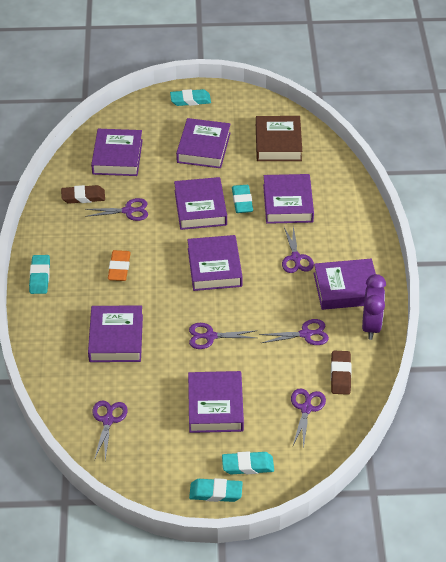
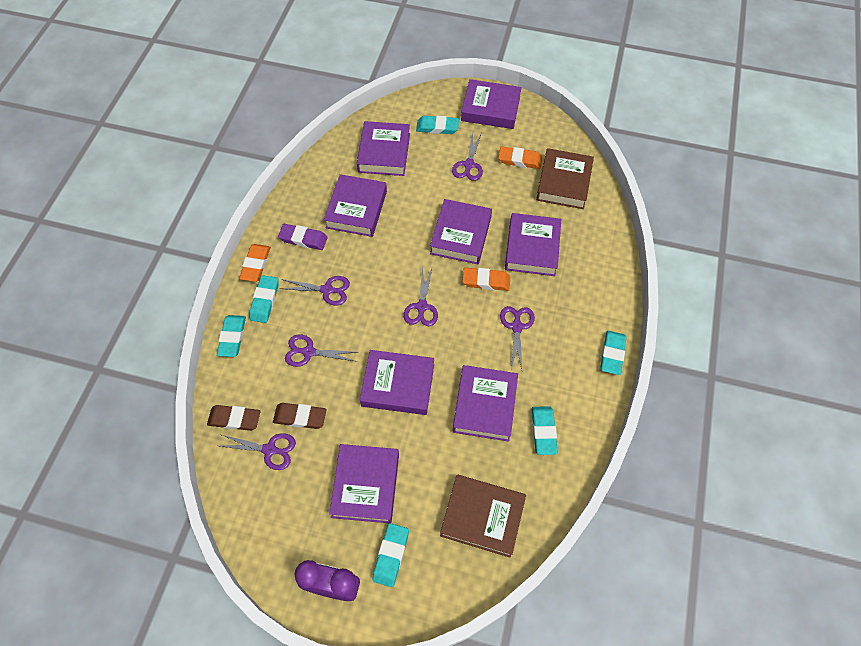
brown book: 1 -> 2
orange eraser: 1 -> 3
purple eraser: 0 -> 1
turquoise eraser: 5 -> 6

